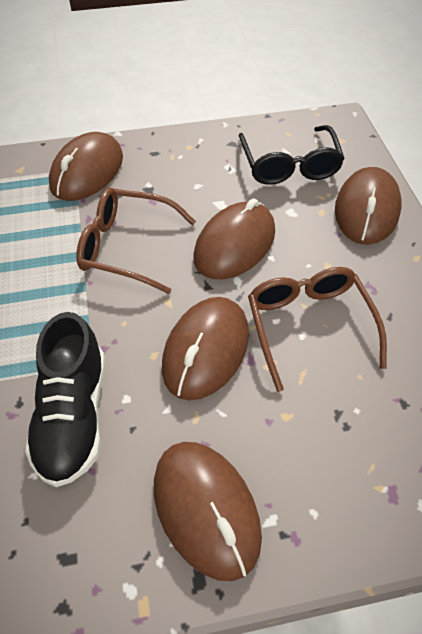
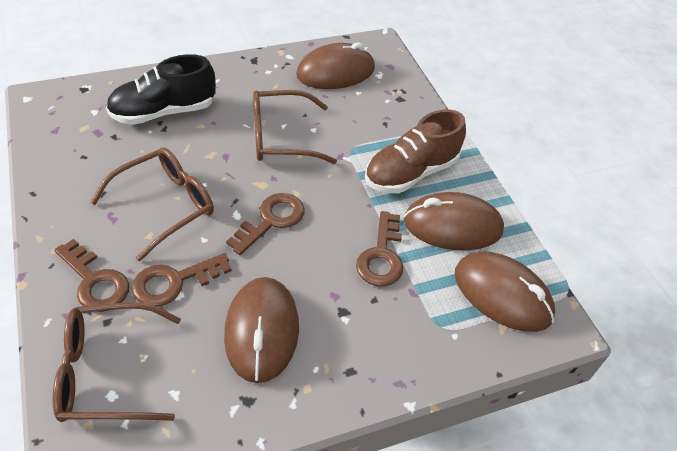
black glasses: 1 -> 0
brown glasses: 2 -> 3
brown key: 0 -> 4
brown mouse: 5 -> 4
brown shoe: 0 -> 1

